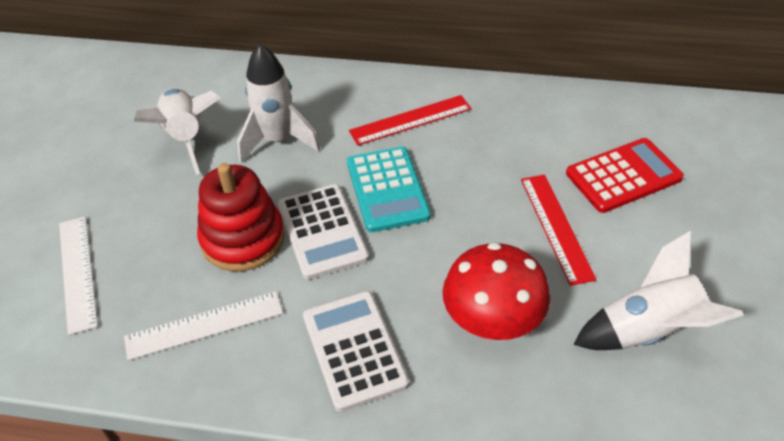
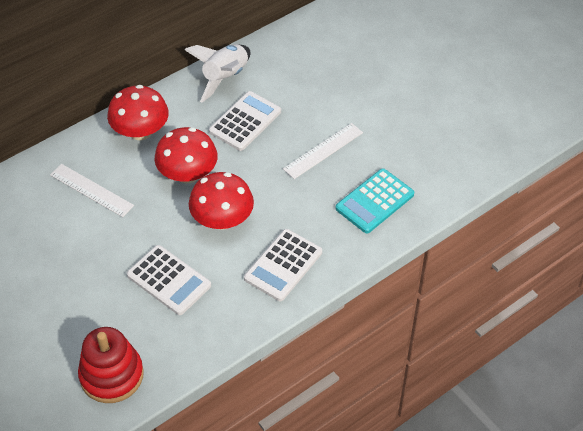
red calculator: 1 -> 0
red mushroom: 1 -> 3
red ruler: 2 -> 0
white calculator: 2 -> 3
white rocket: 3 -> 1

